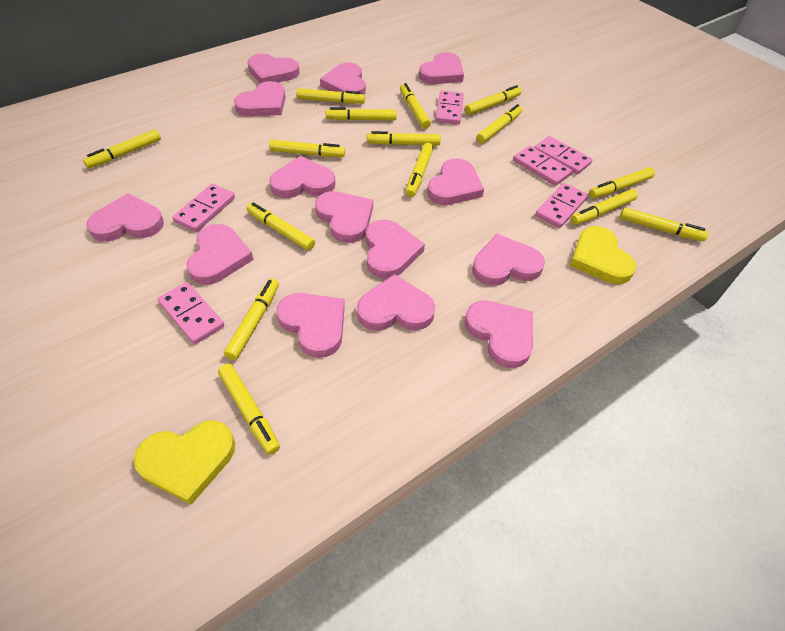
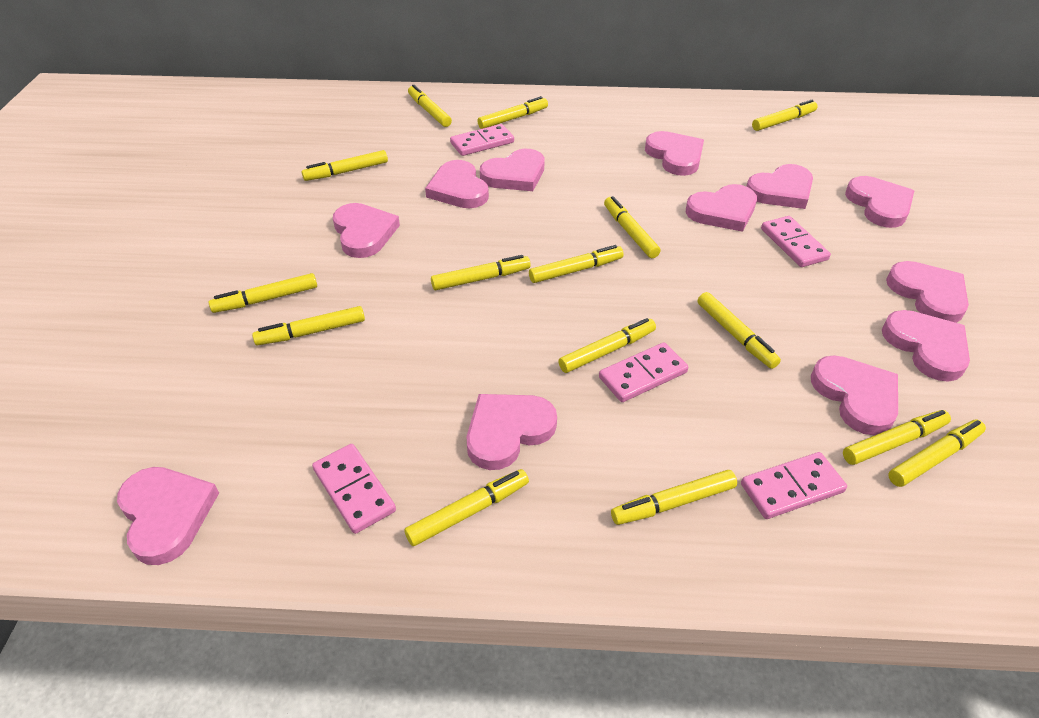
pink domino: 6 -> 5
pink heart: 14 -> 12
yellow heart: 2 -> 0

